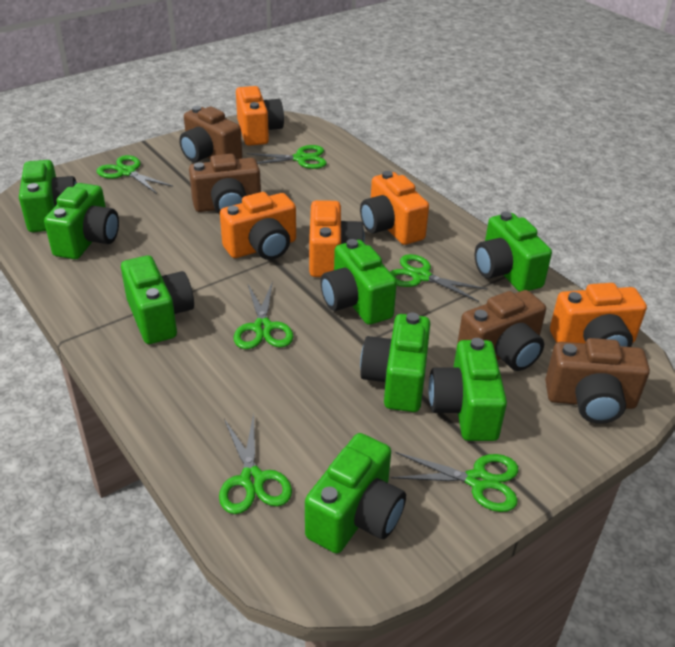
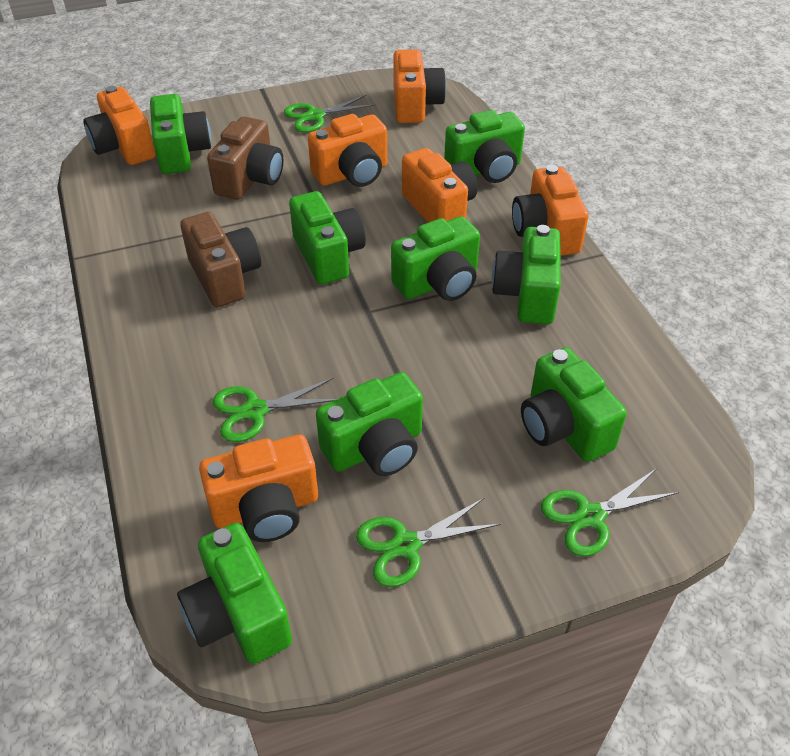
brown camera: 4 -> 2
green scissors: 6 -> 4
orange camera: 5 -> 6

